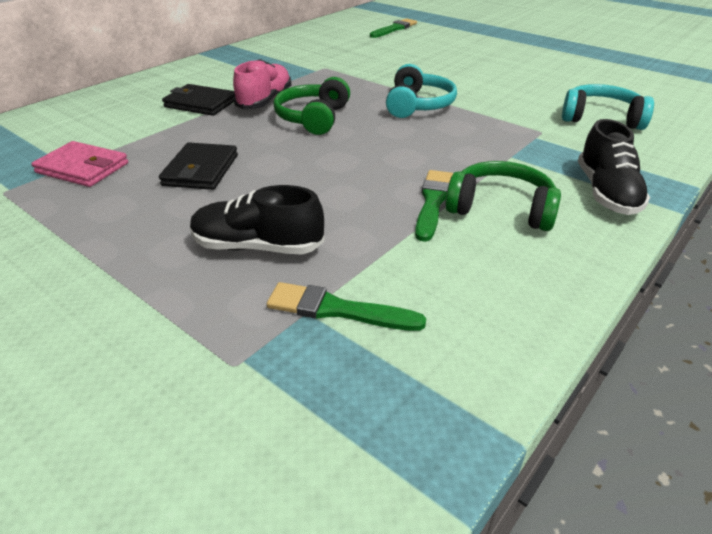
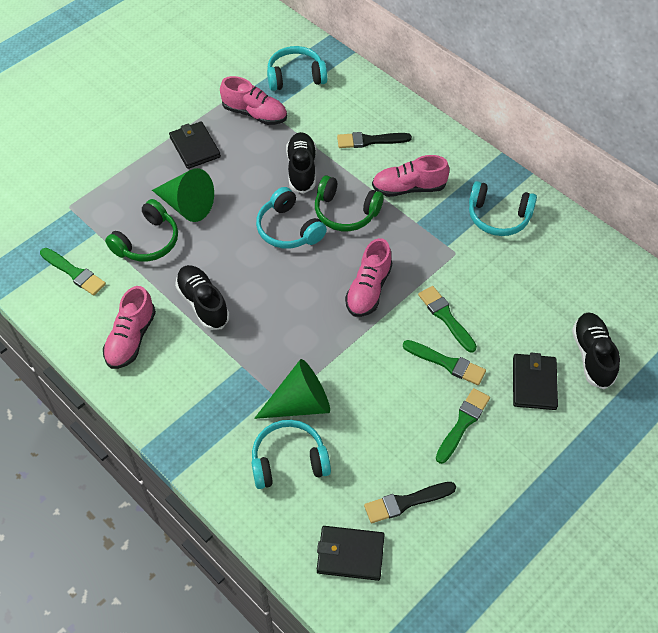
black brush: 0 -> 2
black shoe: 2 -> 3
black wallet: 2 -> 3
green brush: 3 -> 4
green cone: 0 -> 2
pink shoe: 1 -> 4
pink wallet: 1 -> 0
turquoise headphones: 2 -> 4

